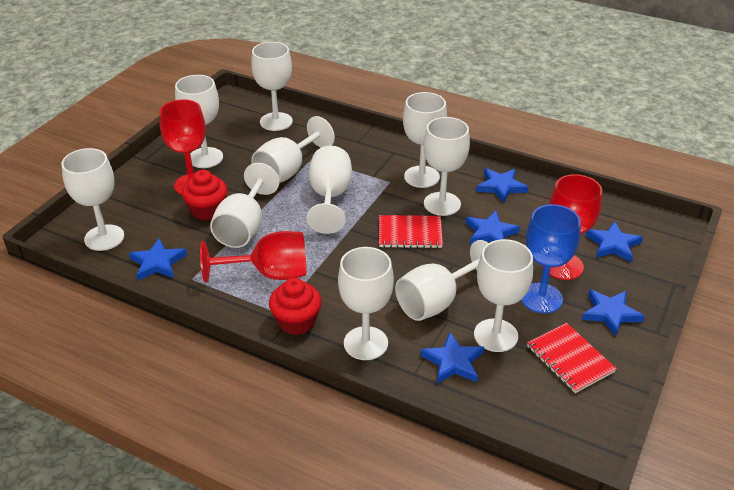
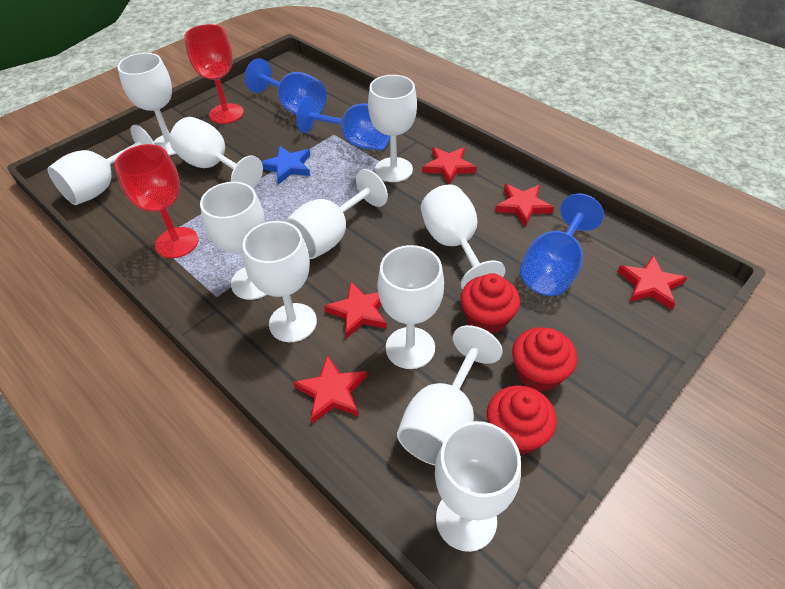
blue goblet: 1 -> 3
blue star: 6 -> 1
red cupcake: 2 -> 3
red goblet: 3 -> 2
red notebook: 2 -> 0
red star: 0 -> 5

